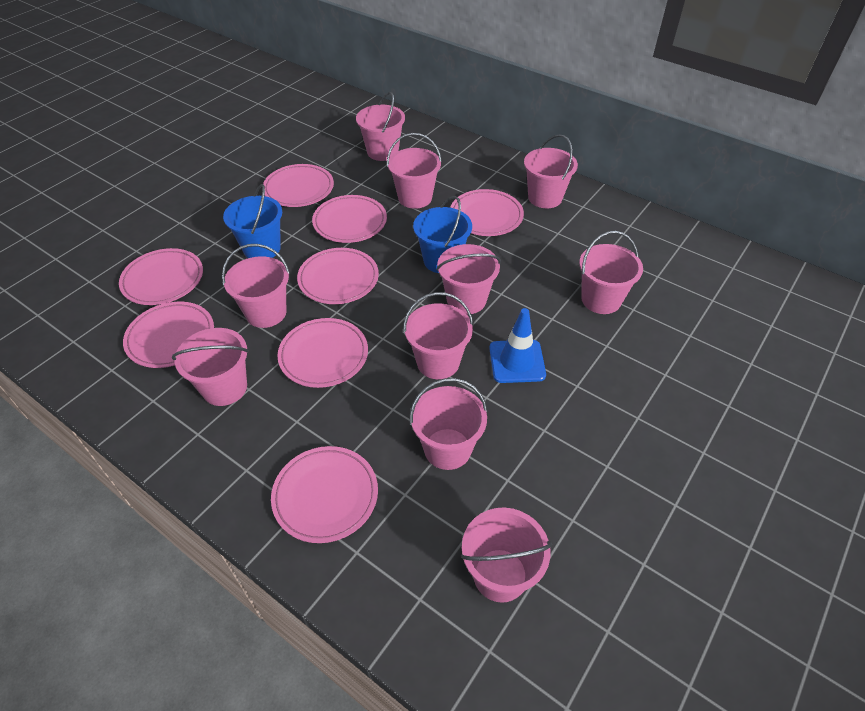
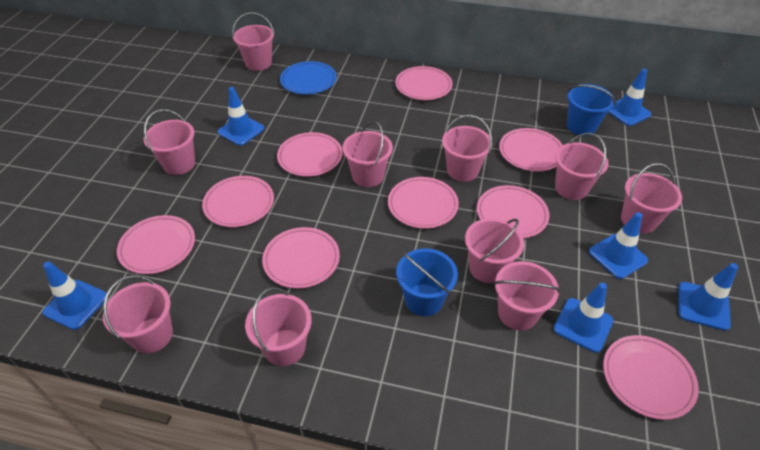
blue plate: 0 -> 1
blue traffic cone: 1 -> 6
pink plate: 8 -> 9

